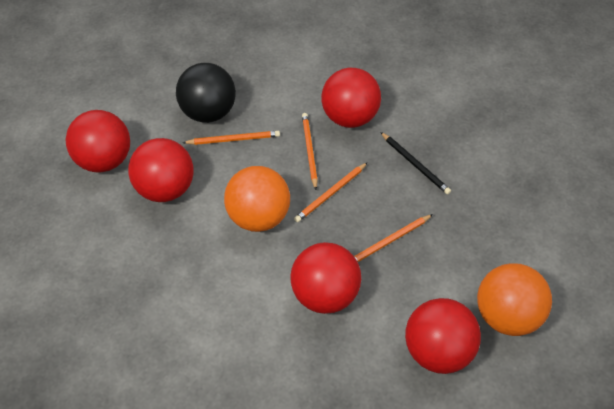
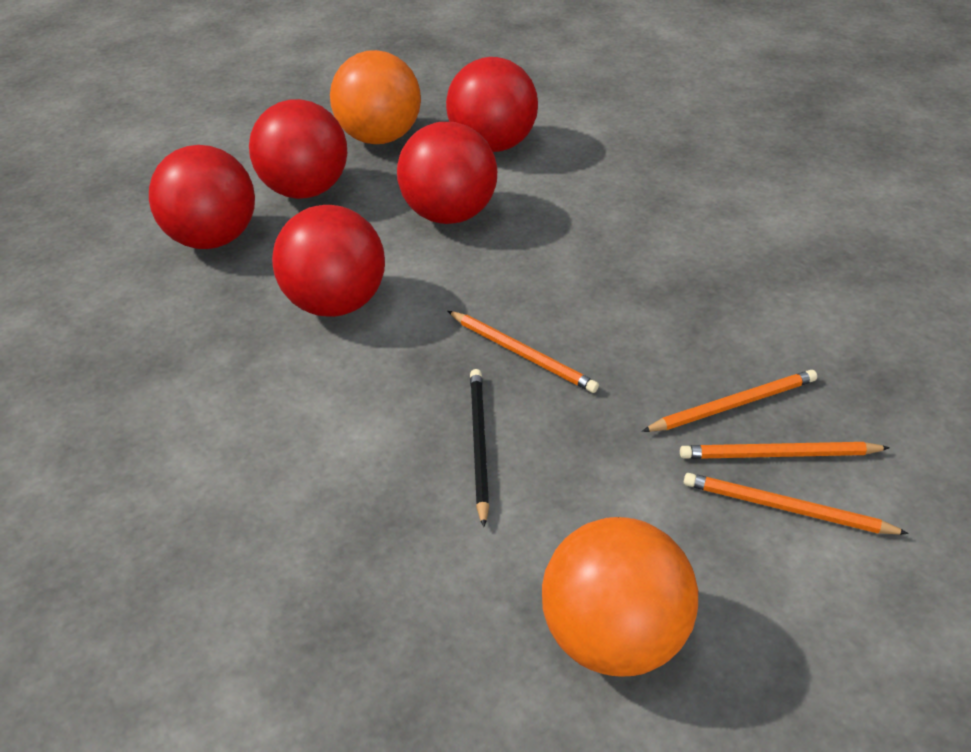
black ball: 1 -> 0

